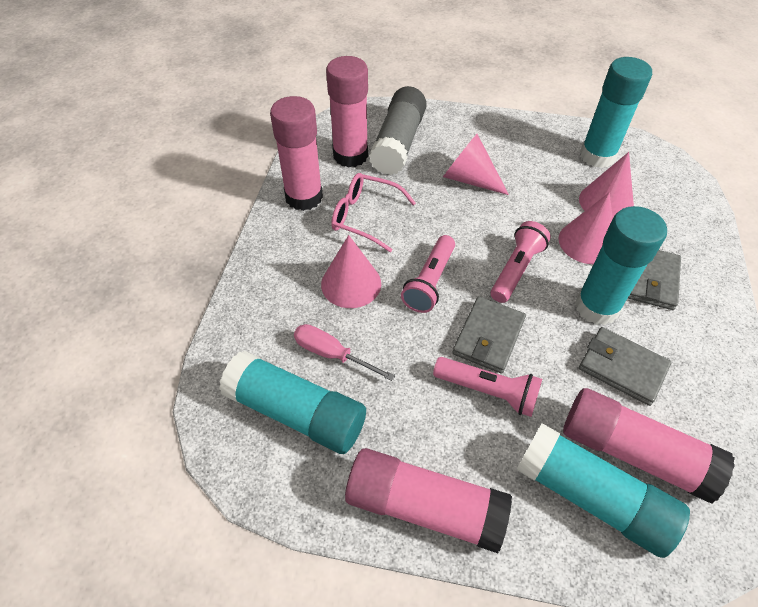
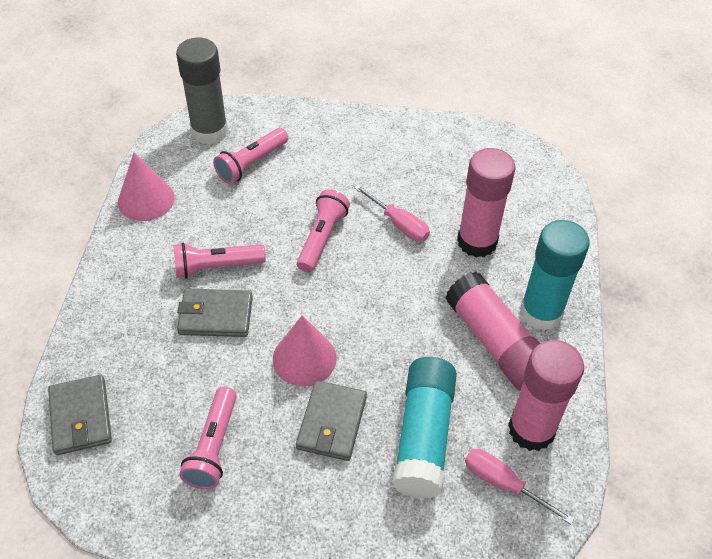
pink cone: 4 -> 2
pink flashlight: 3 -> 4
pink glasses: 1 -> 0
pink glue stick: 4 -> 3
pink screwdriver: 1 -> 2
turquoise glue stick: 4 -> 2

